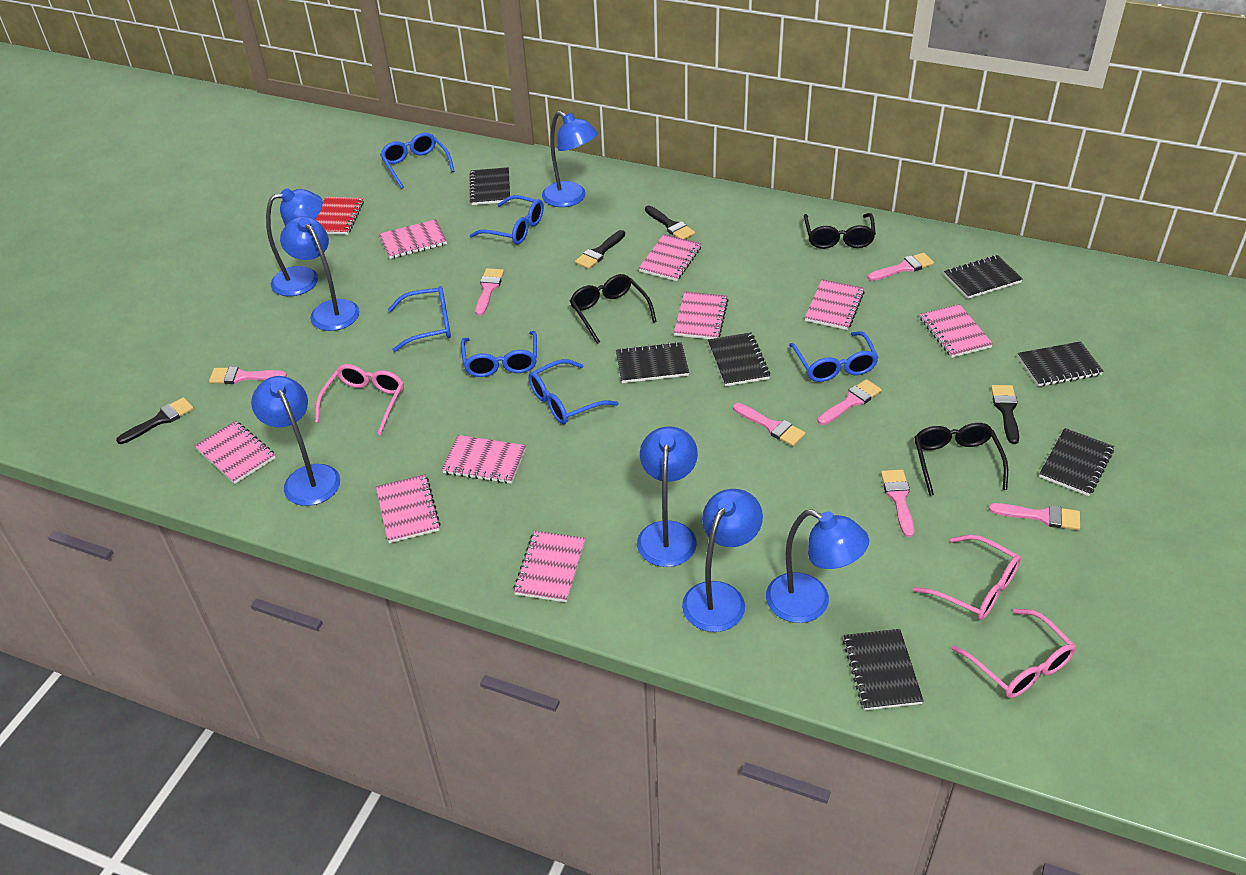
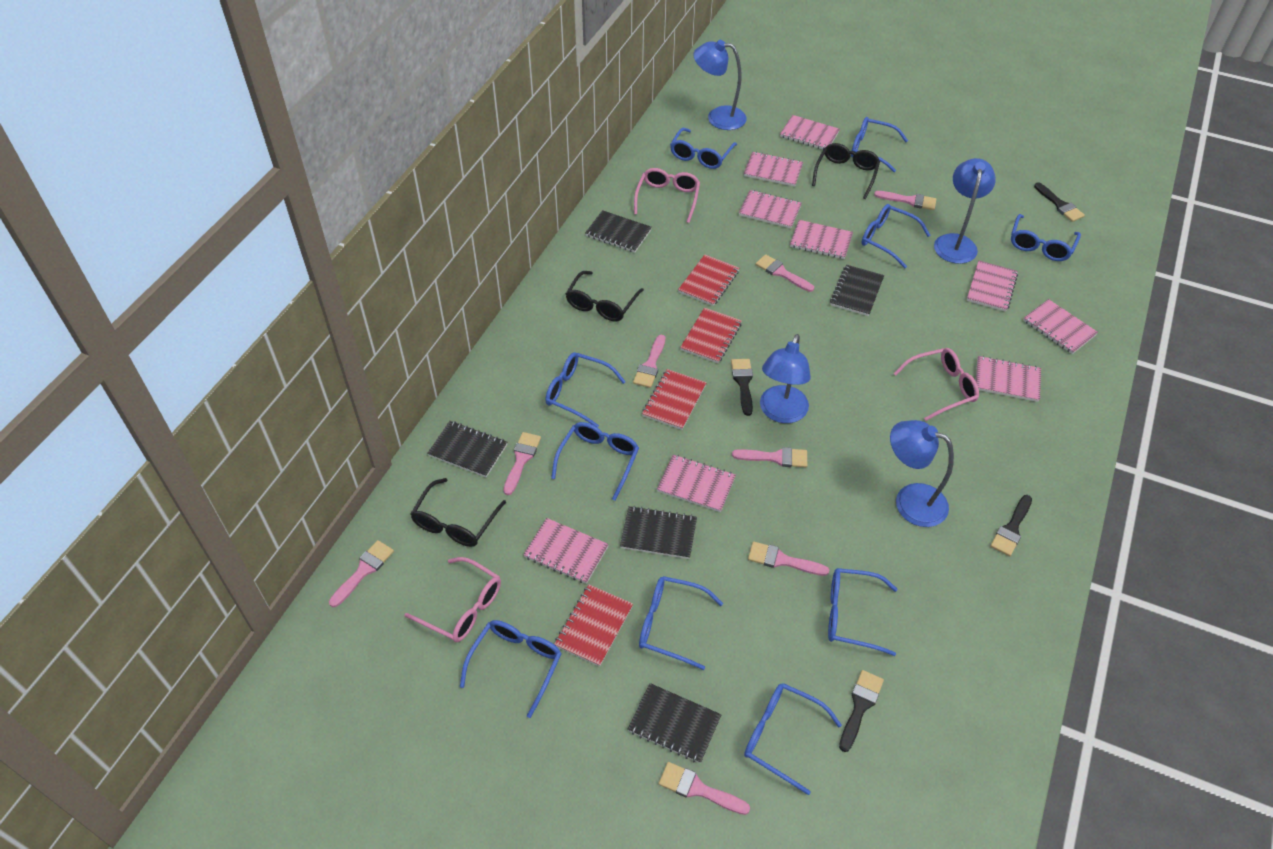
black notebook: 7 -> 5
blue glasses: 6 -> 10
blue lamp: 7 -> 4
pink brush: 7 -> 8
red notebook: 1 -> 4

